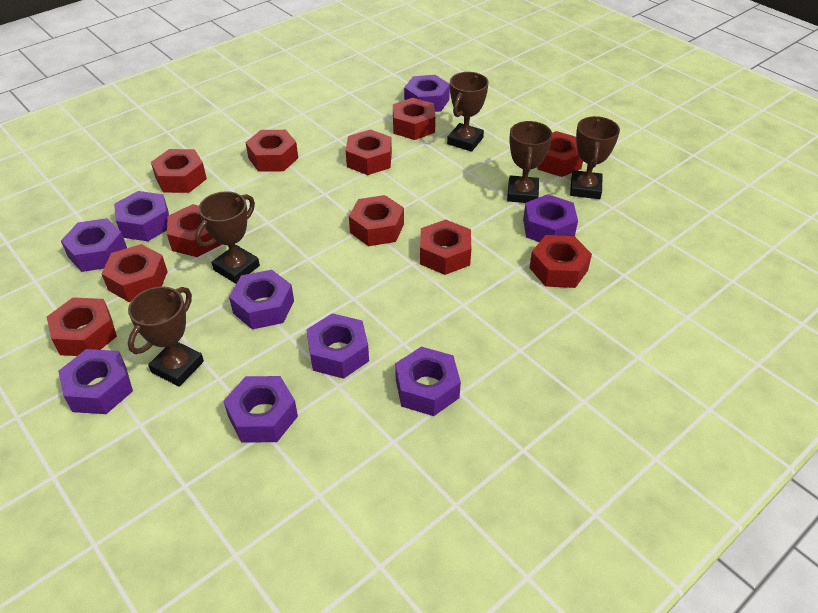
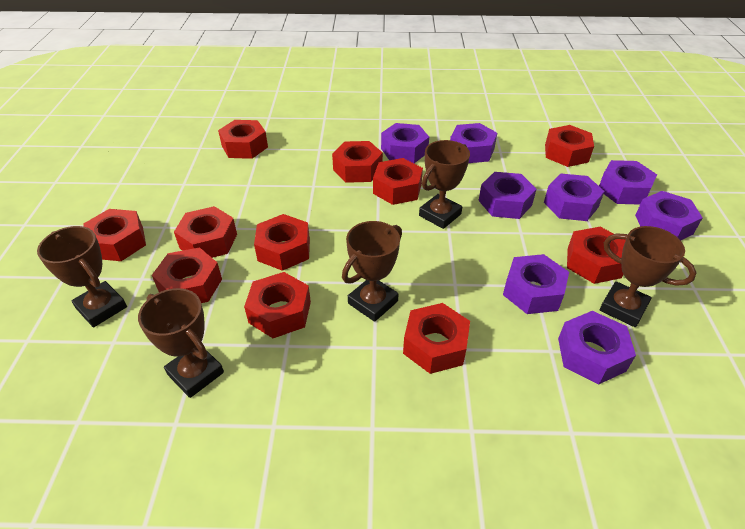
purple nut: 9 -> 8

